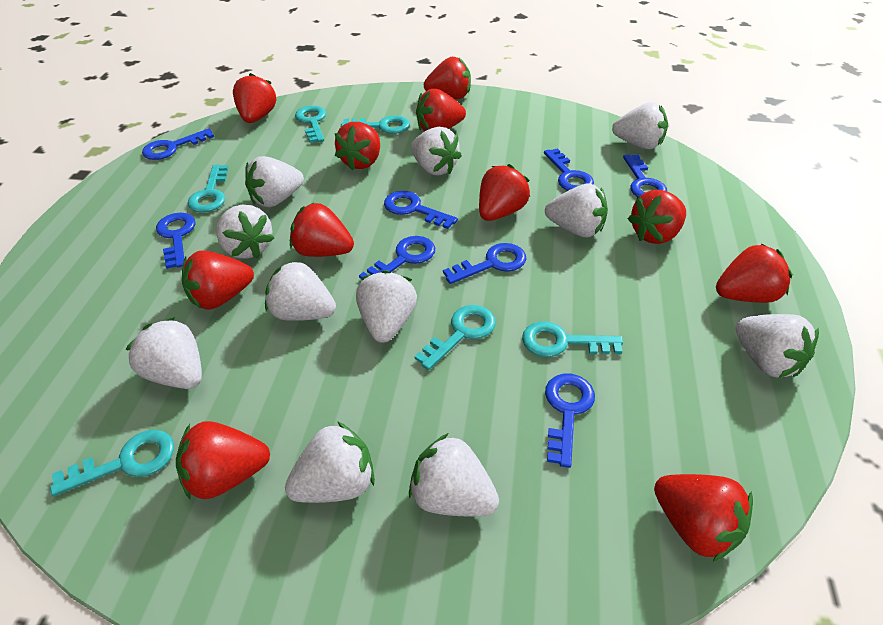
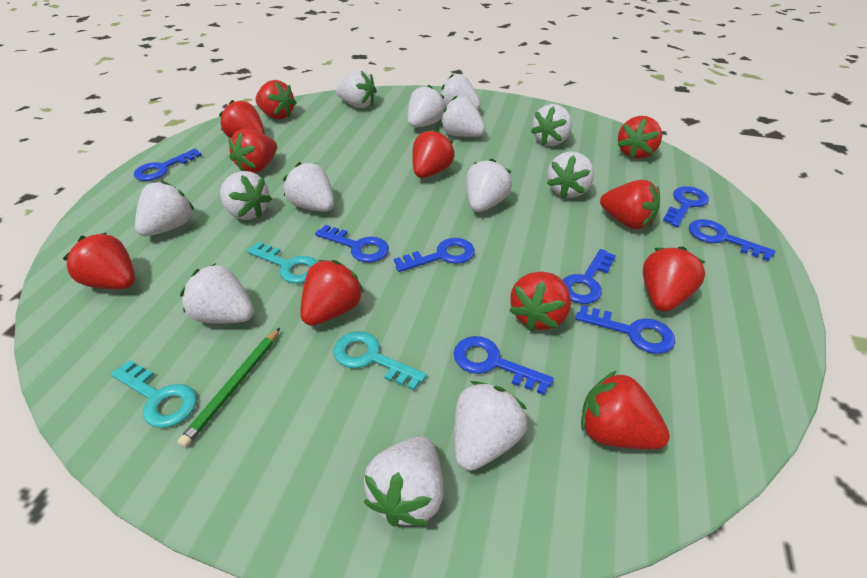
green pencil: 0 -> 1
turquoise key: 6 -> 3
white strawberry: 11 -> 13

